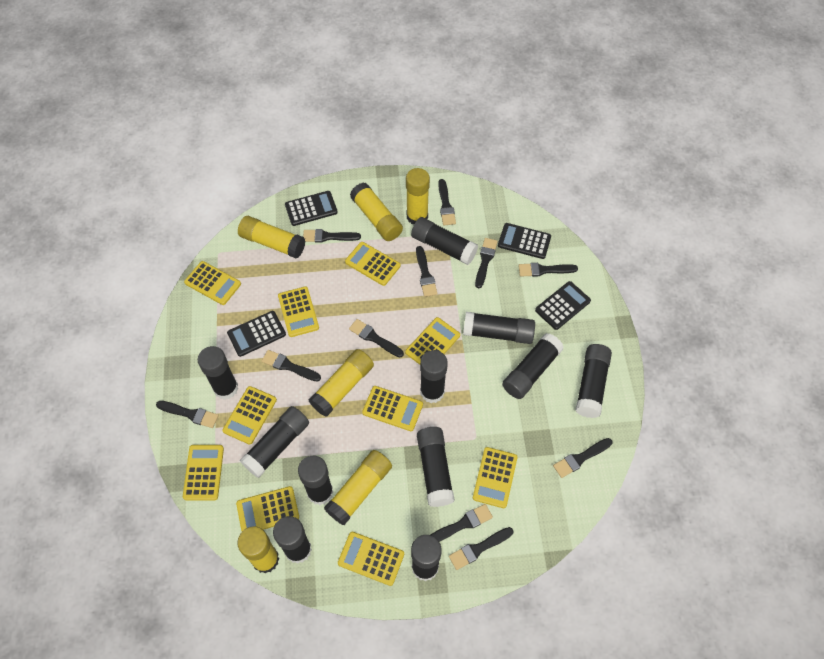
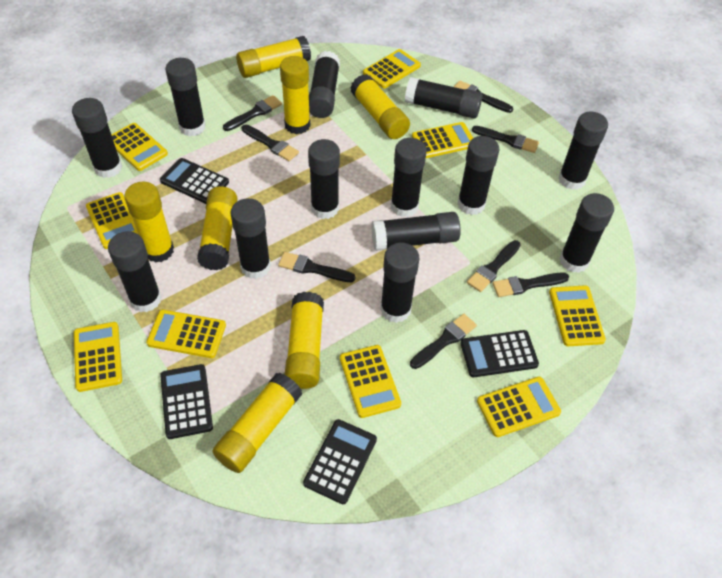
black brush: 11 -> 8
black glue stick: 11 -> 13
yellow calculator: 10 -> 9
yellow glue stick: 6 -> 7

